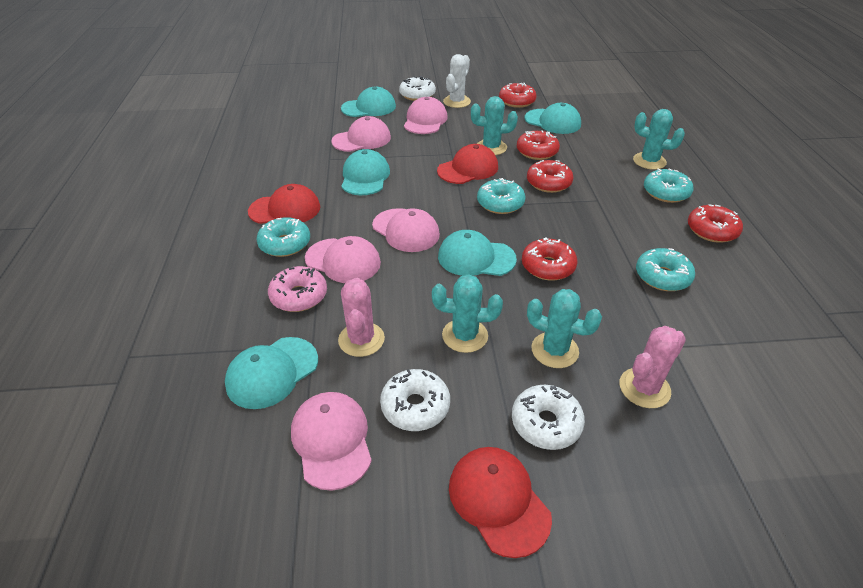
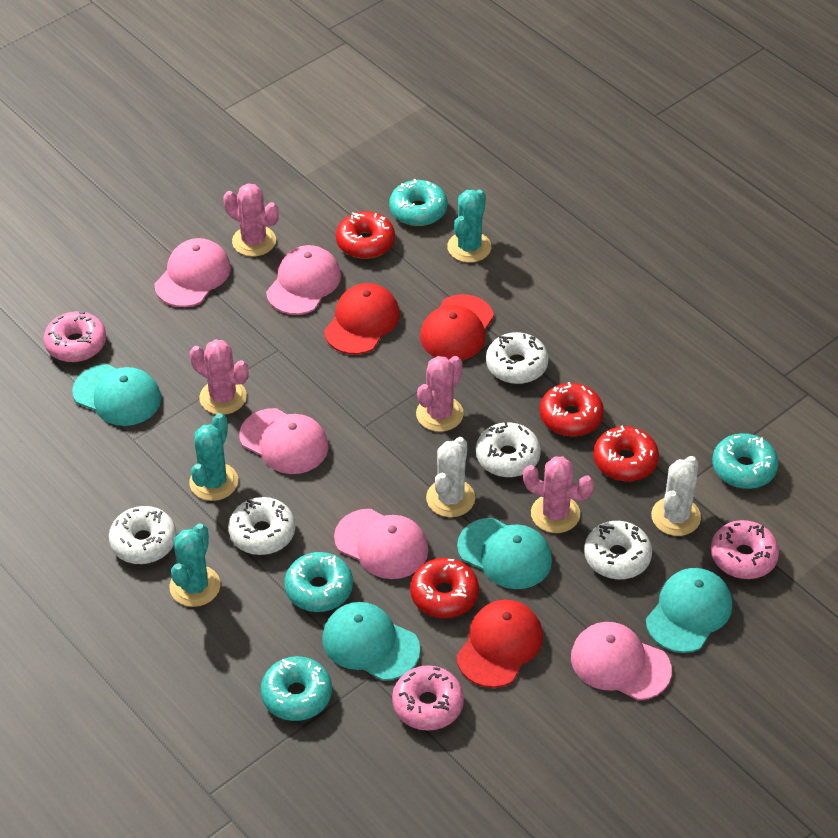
pink cactus: 2 -> 4
pink donut: 1 -> 3
red donut: 5 -> 4
turquoise cactus: 4 -> 3
turquoise cap: 5 -> 4
white cactus: 1 -> 2
white donut: 3 -> 5

